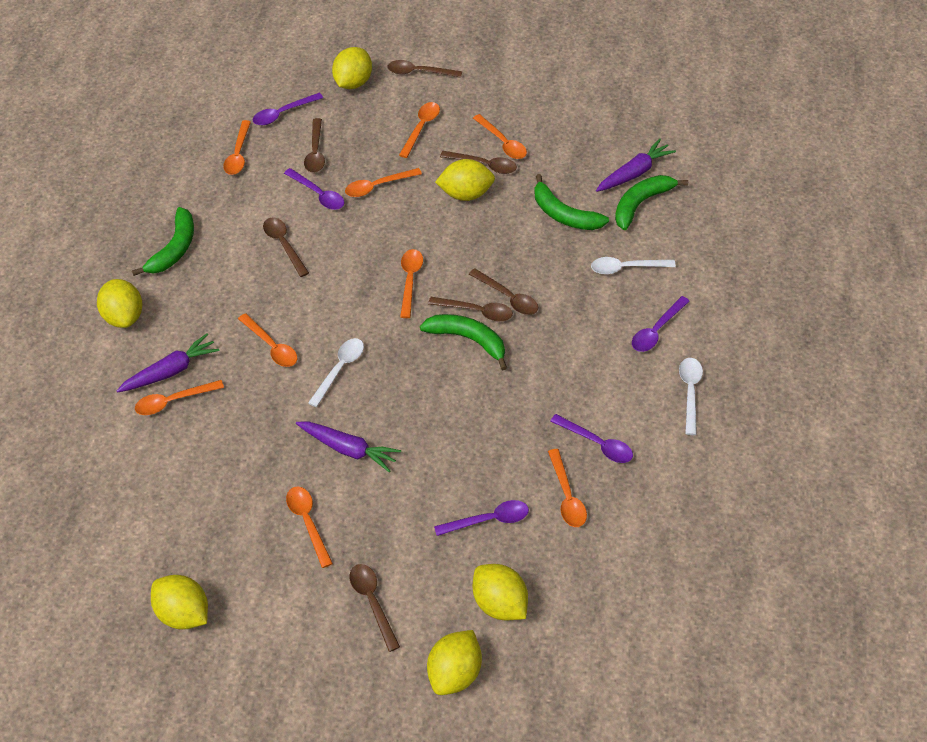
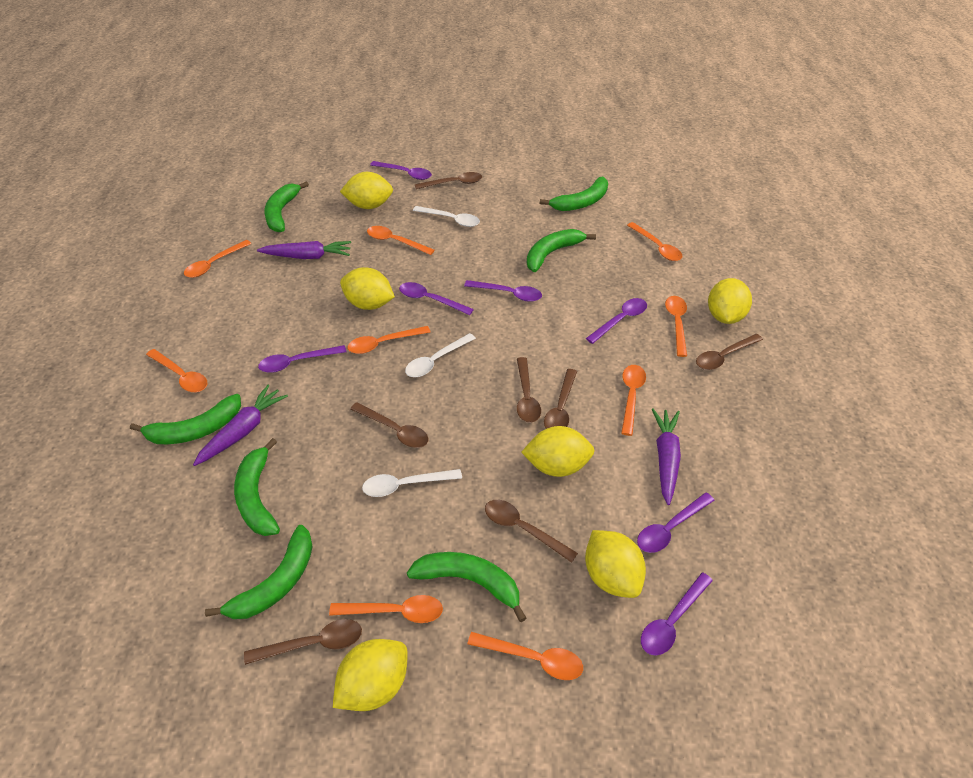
green banana: 4 -> 7
purple spoon: 5 -> 7

